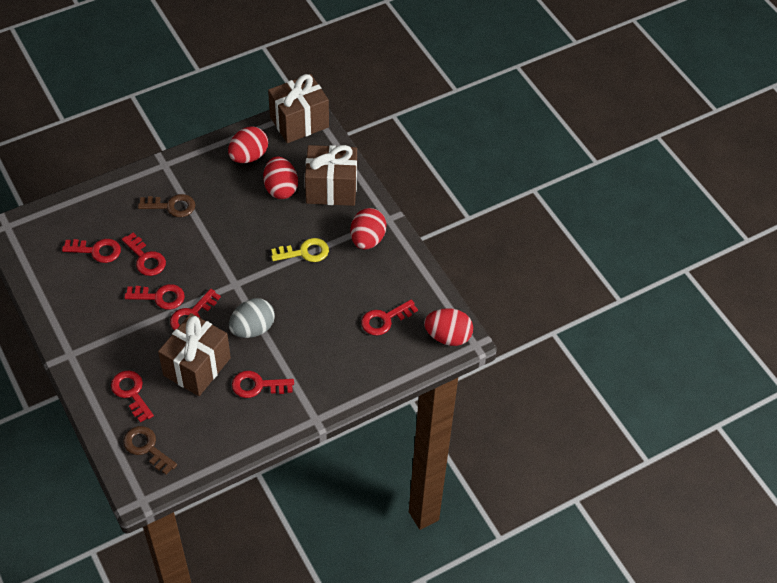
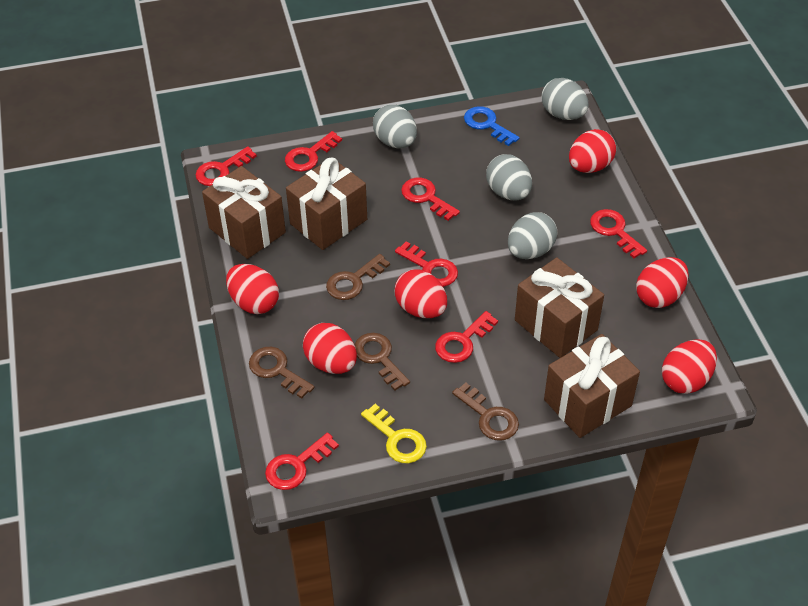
blue key: 0 -> 1
brown gift: 3 -> 4
brown key: 2 -> 4
grey egg: 1 -> 4
red egg: 4 -> 6

